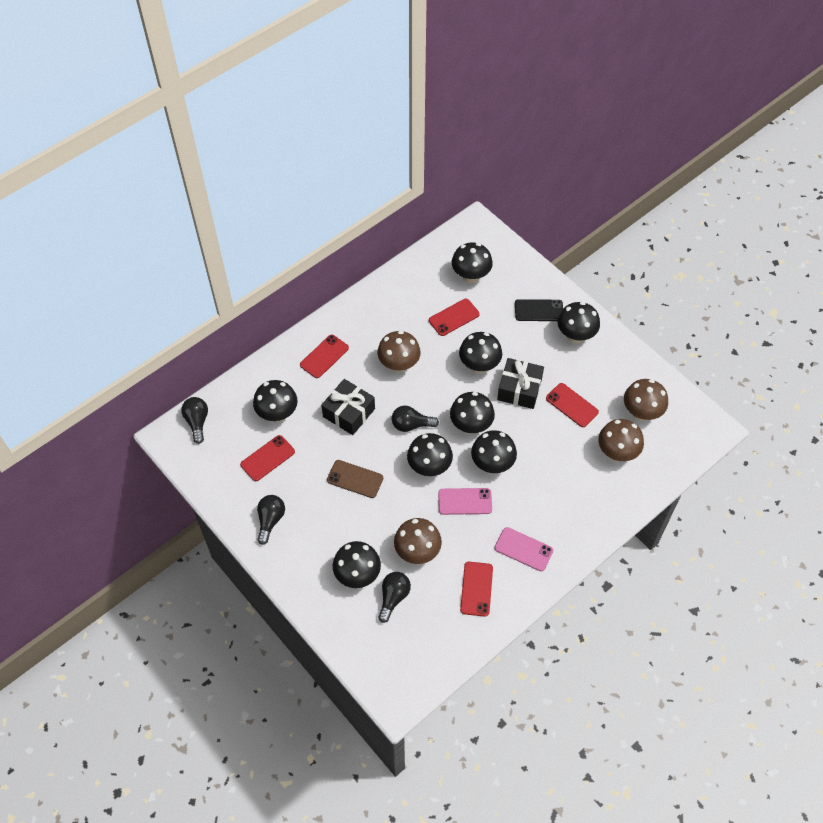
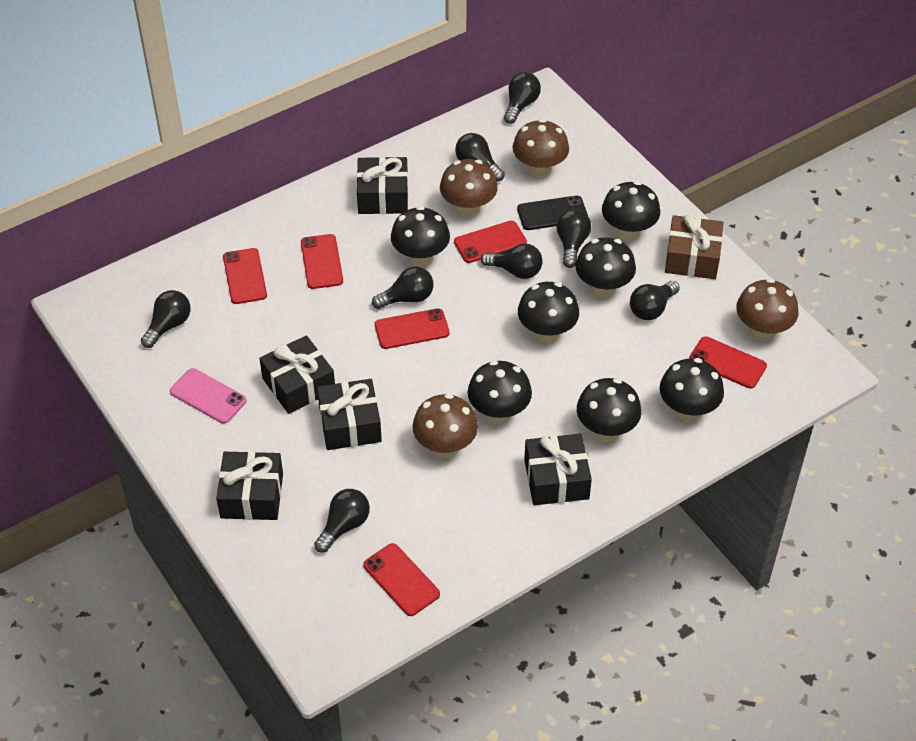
black gift: 2 -> 5
black light bulb: 4 -> 8
black mushroom: 8 -> 7
brown gift: 0 -> 1
brown phone: 1 -> 0
pink phone: 2 -> 1
red phone: 5 -> 6

